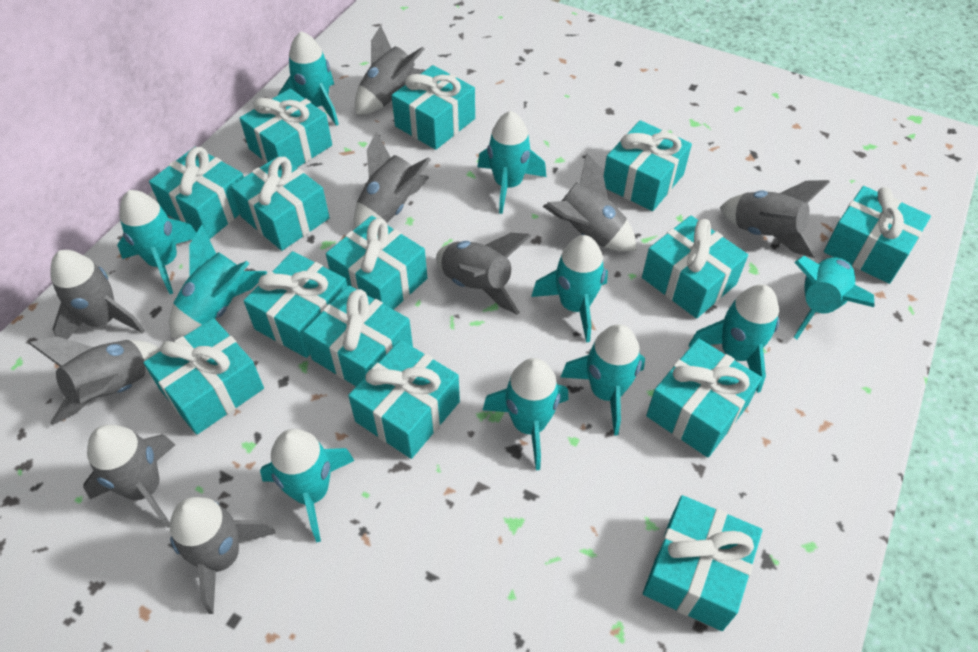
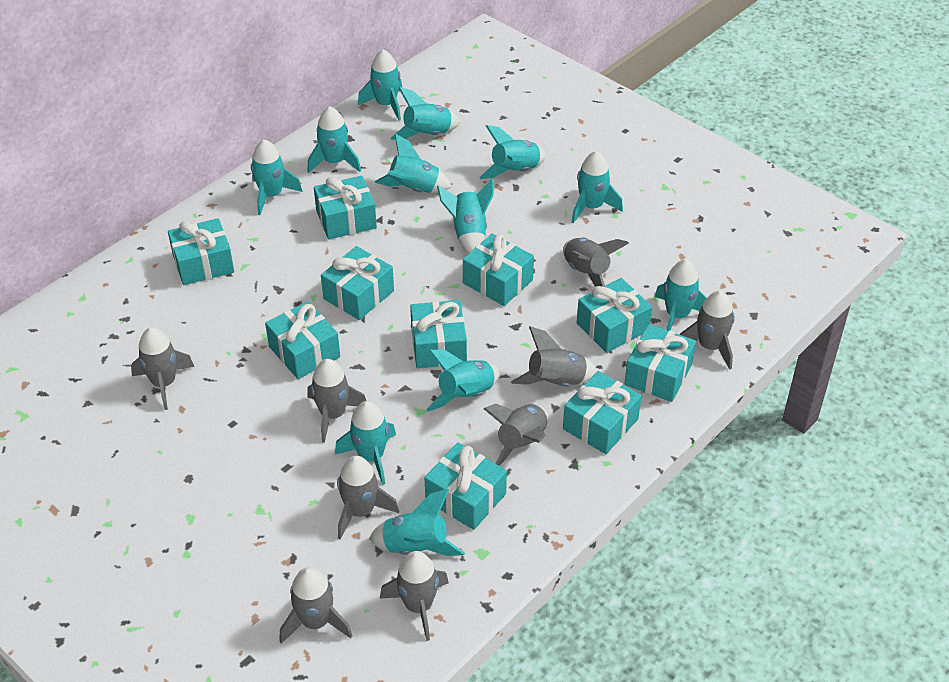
turquoise gift: 14 -> 10
turquoise rocket: 10 -> 12

